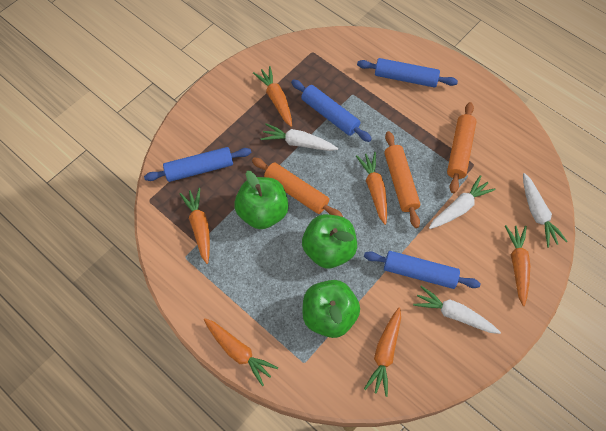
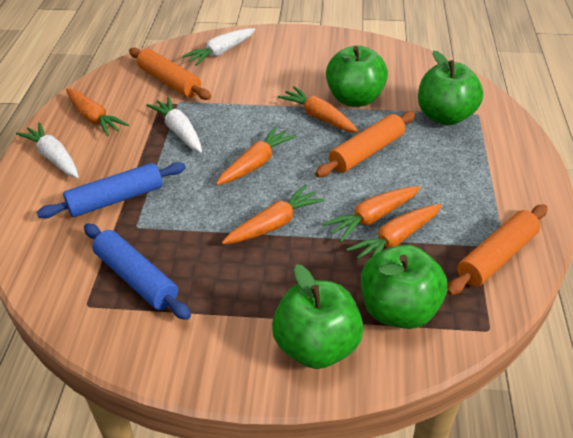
blue rolling pin: 4 -> 2
green apple: 3 -> 4
white carrot: 4 -> 3

